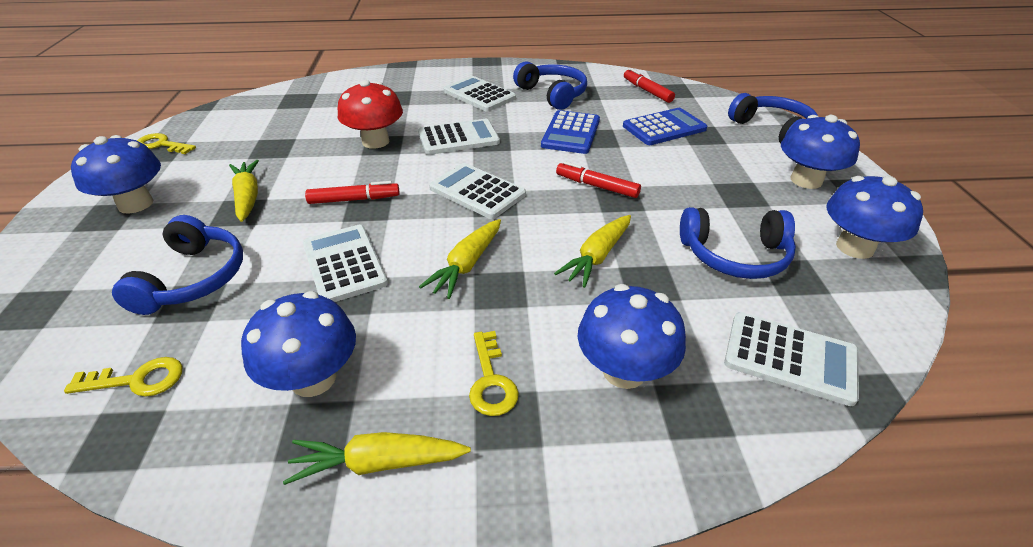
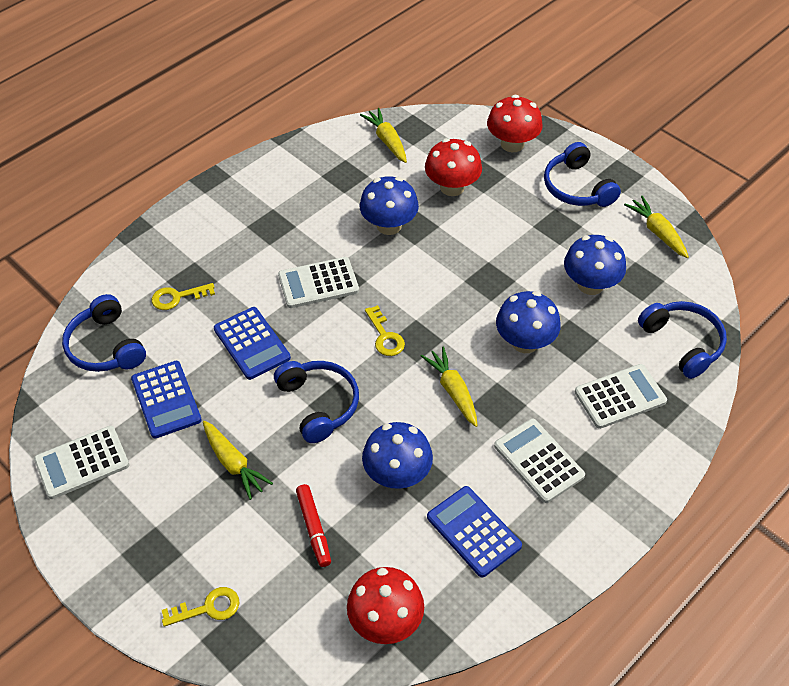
blue calculator: 2 -> 3
blue mushroom: 5 -> 4
red marker: 3 -> 1
red mushroom: 1 -> 3
white calculator: 5 -> 4

